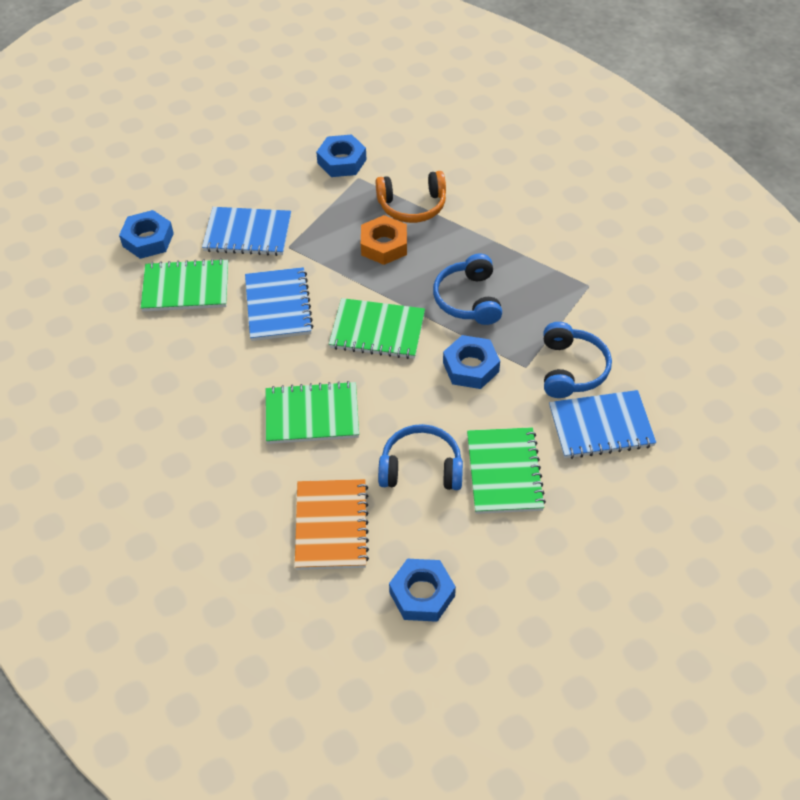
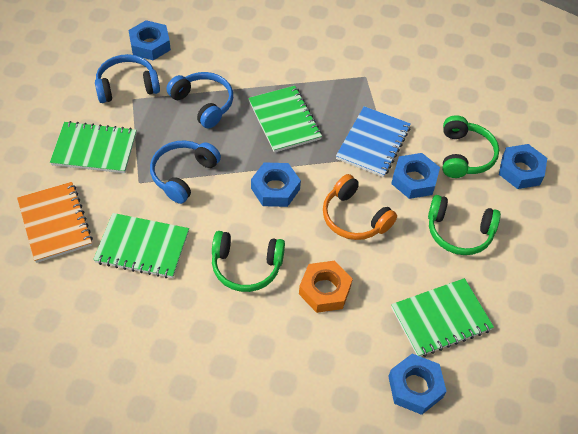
blue notebook: 3 -> 1
blue nut: 4 -> 5
green headphones: 0 -> 3

